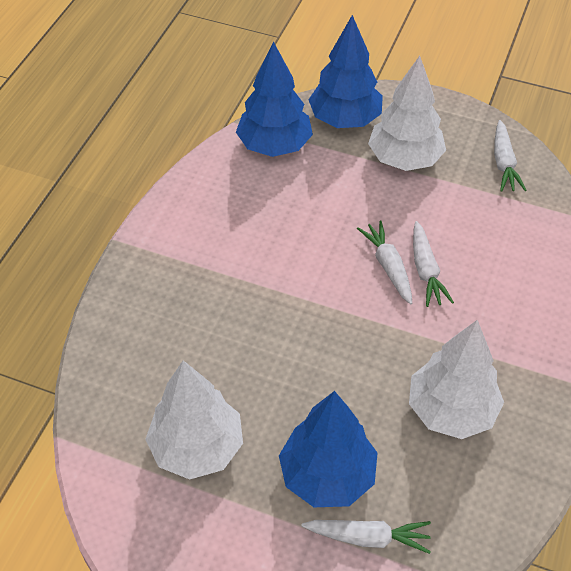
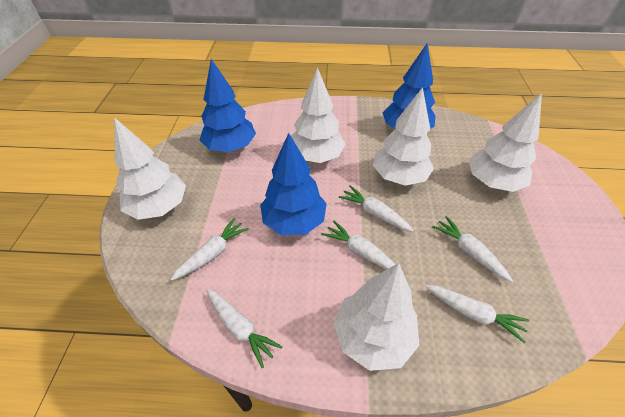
white carrot: 4 -> 6
white tree: 3 -> 5

